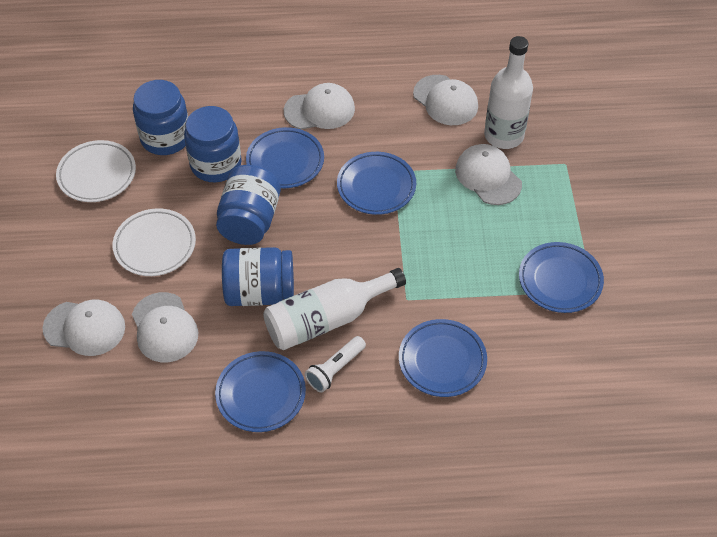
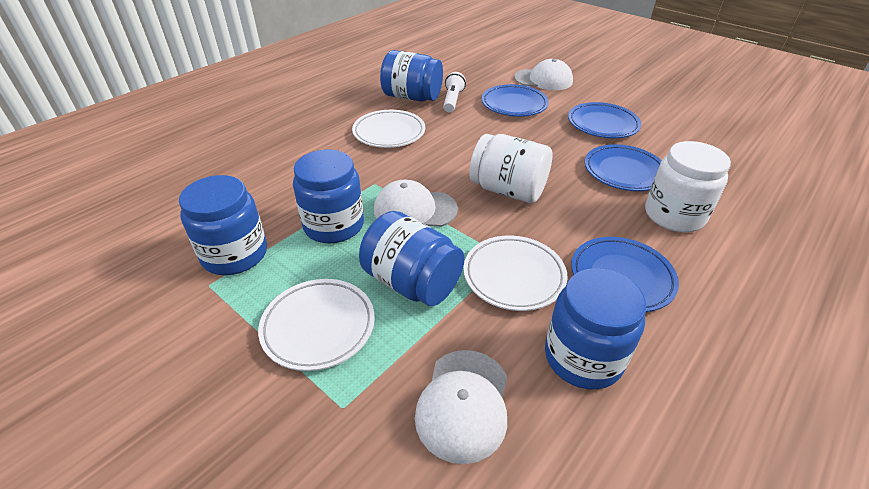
blue jar: 4 -> 5
blue plate: 5 -> 4
white bottle: 2 -> 0
white cap: 5 -> 3
white jar: 0 -> 2
white plate: 2 -> 3

